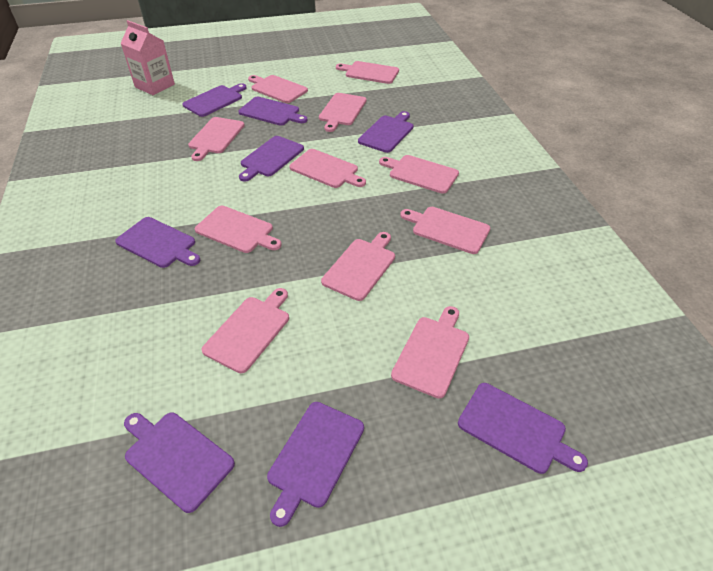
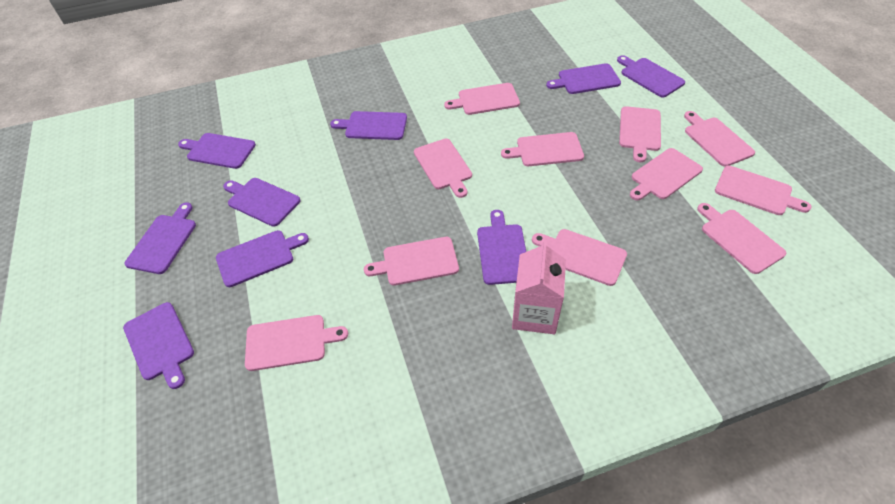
purple cutting board: 8 -> 9

